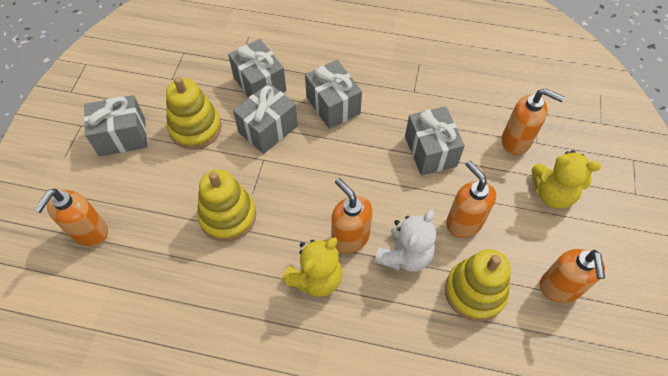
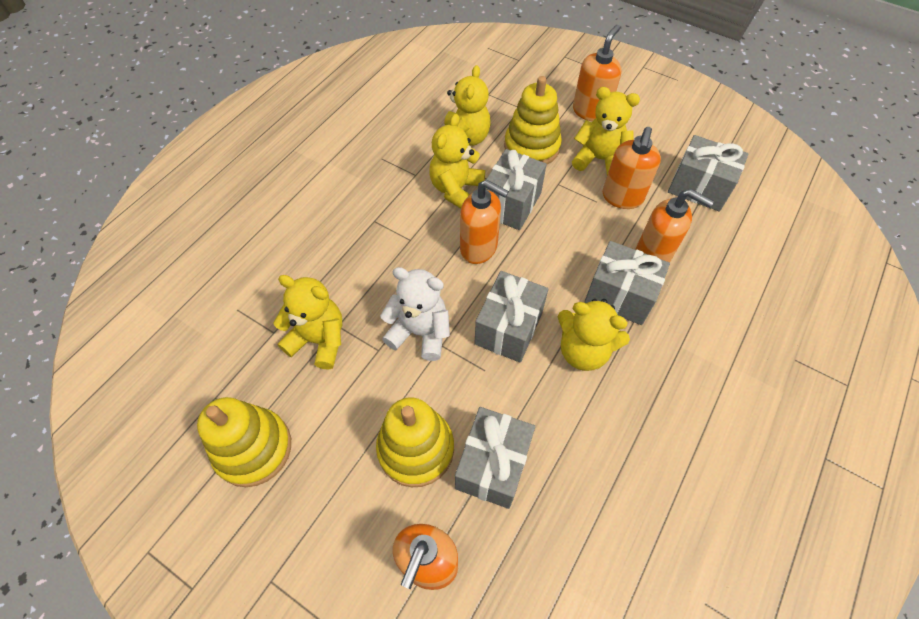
yellow teddy bear: 2 -> 5

